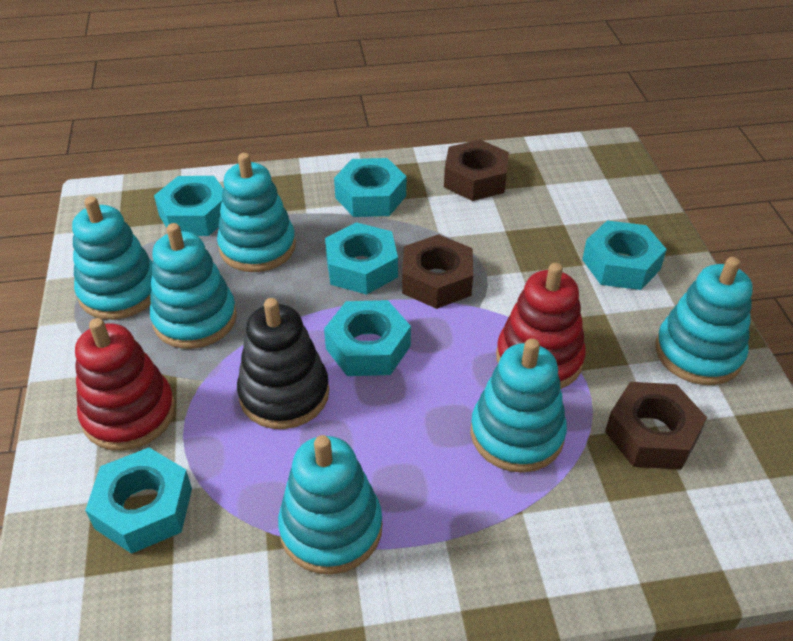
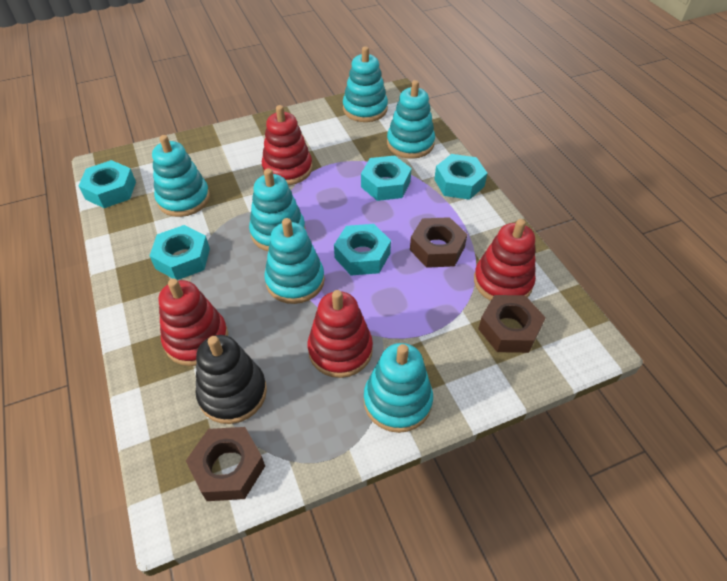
red stacking toy: 2 -> 4
turquoise nut: 6 -> 5

